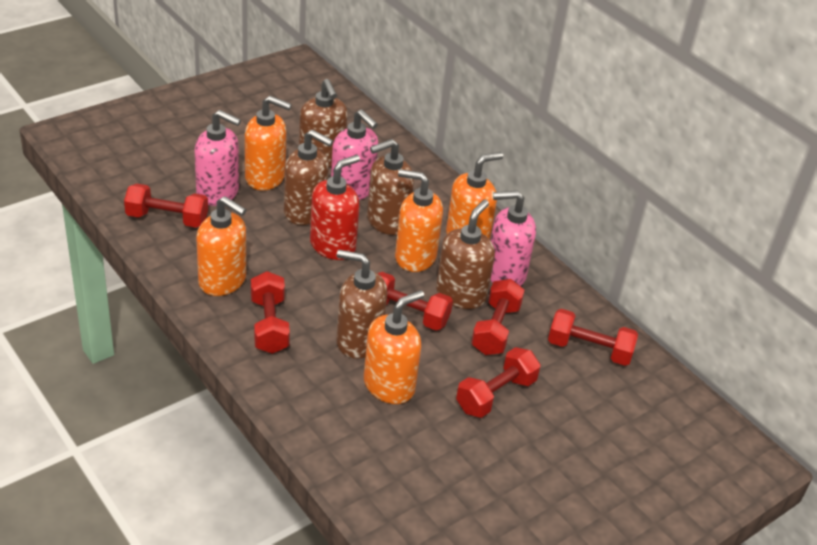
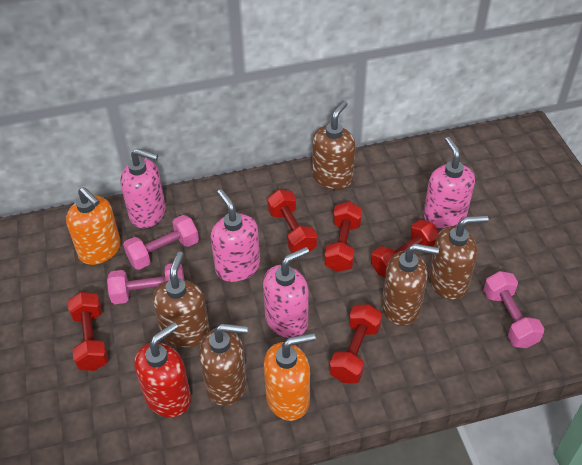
orange soap dispenser: 5 -> 2
pink dumbbell: 0 -> 3
pink soap dispenser: 3 -> 4
red dumbbell: 6 -> 5

